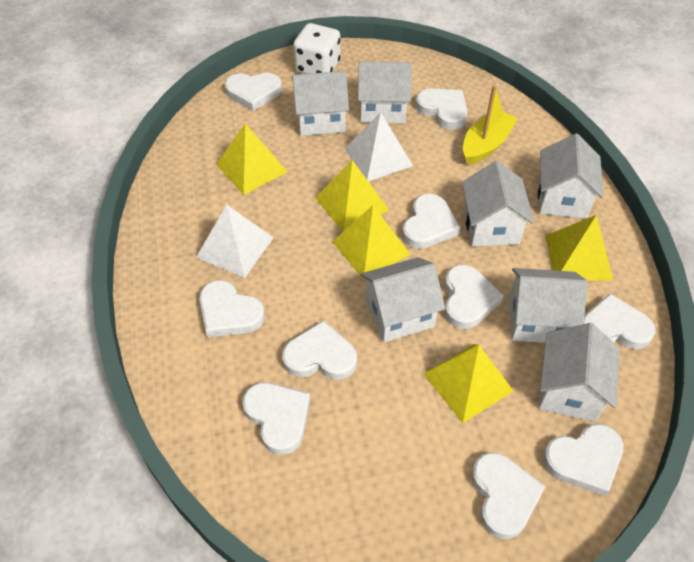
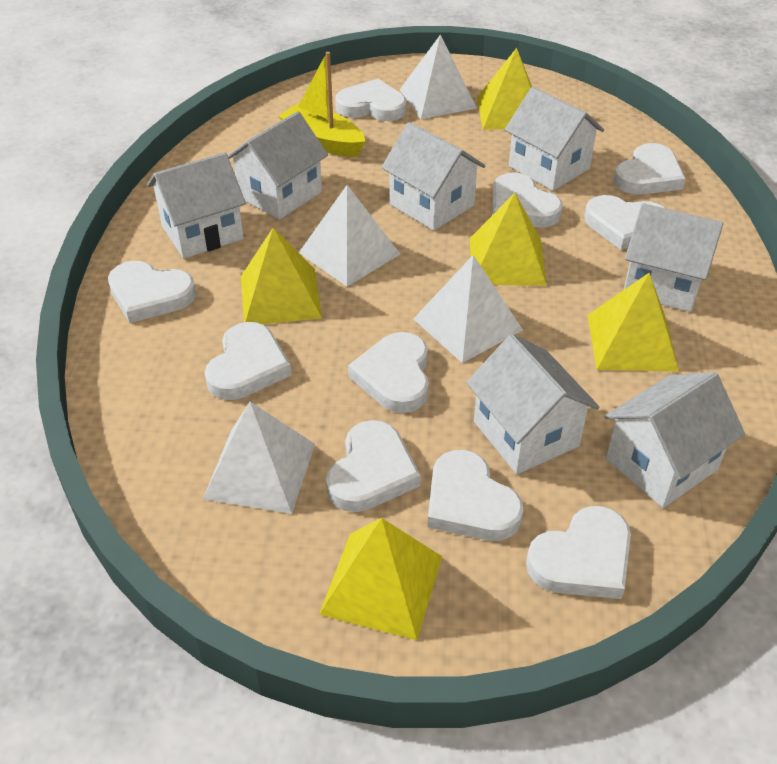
white dice: 1 -> 0
white pyramid: 2 -> 4

